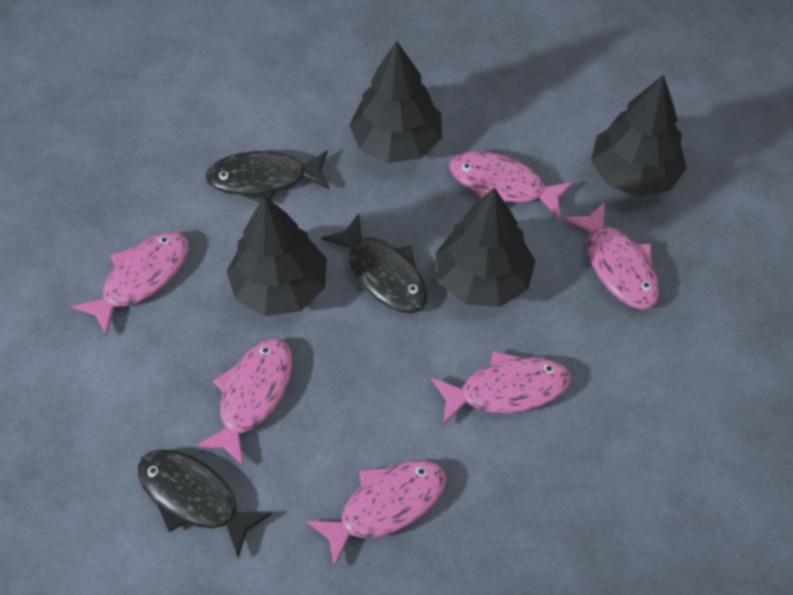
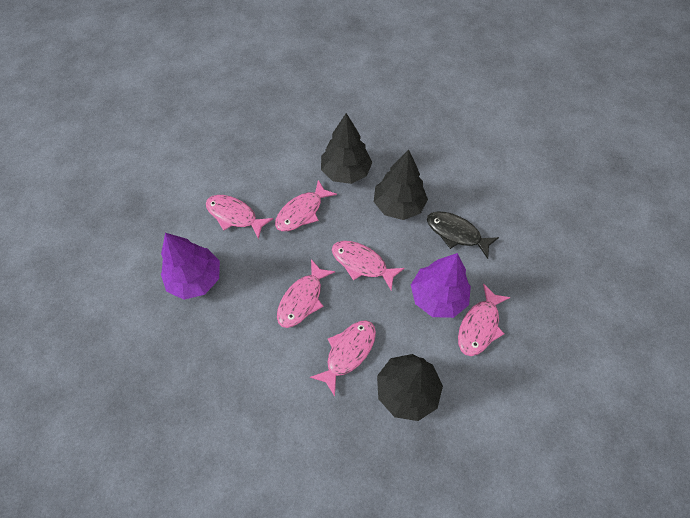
black fish: 3 -> 1
black tree: 4 -> 3
purple tree: 0 -> 2

